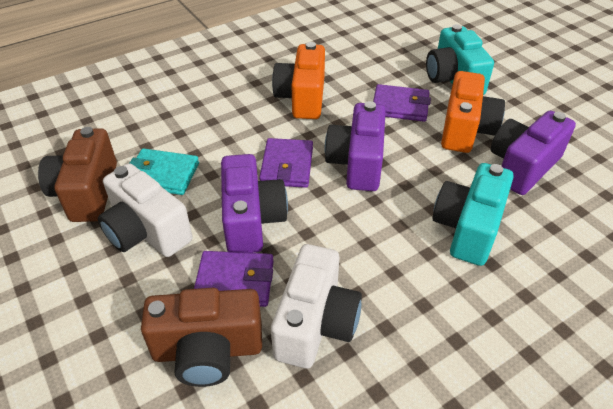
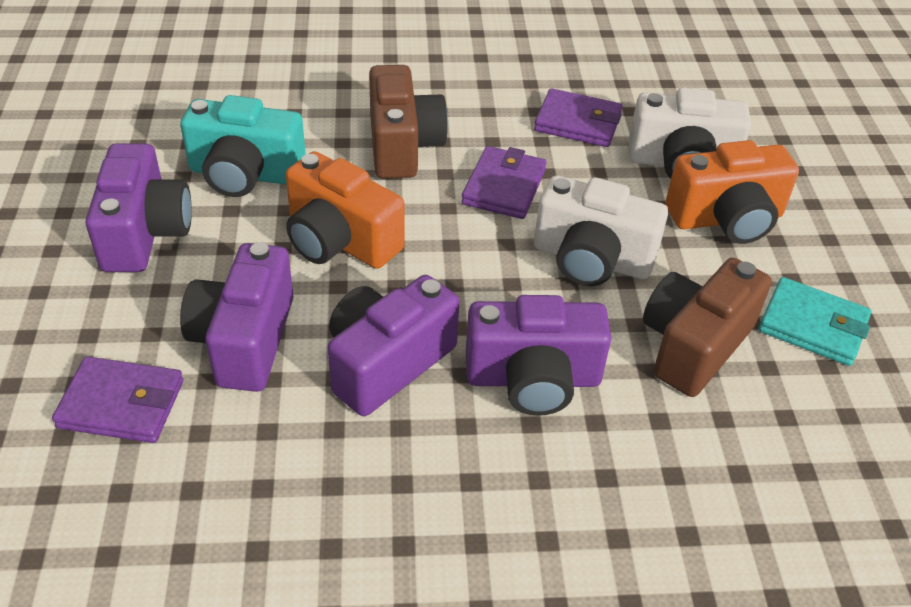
purple camera: 3 -> 4
turquoise camera: 2 -> 1

